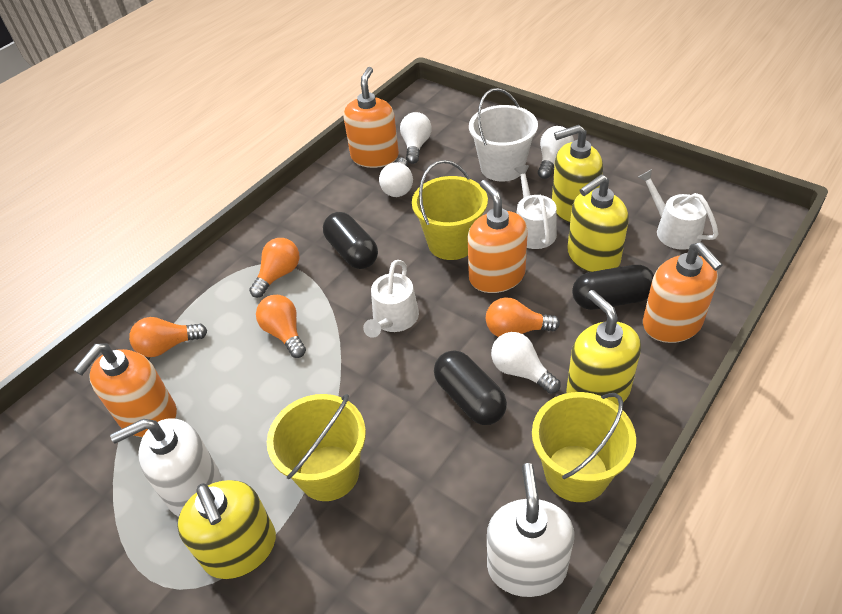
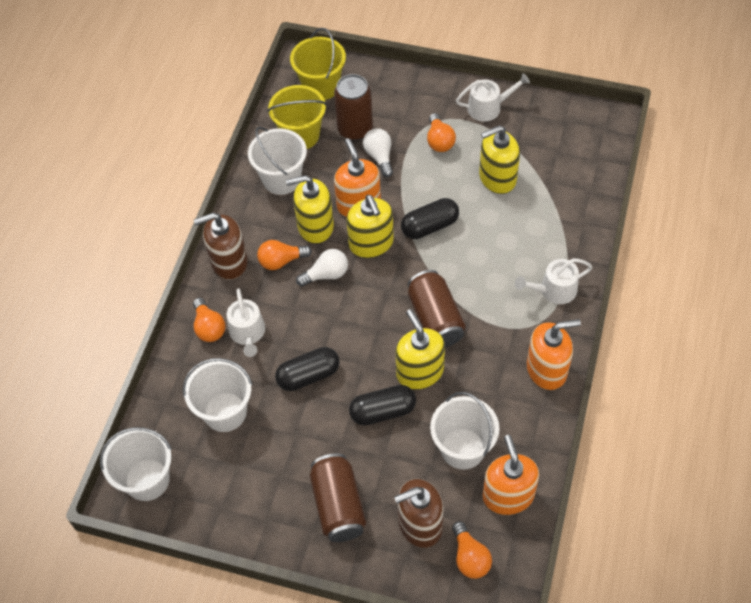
brown can: 0 -> 3
brown soap dispenser: 0 -> 2
orange soap dispenser: 4 -> 3
white bucket: 1 -> 4
white light bulb: 4 -> 2
white soap dispenser: 2 -> 0
yellow bucket: 3 -> 2

